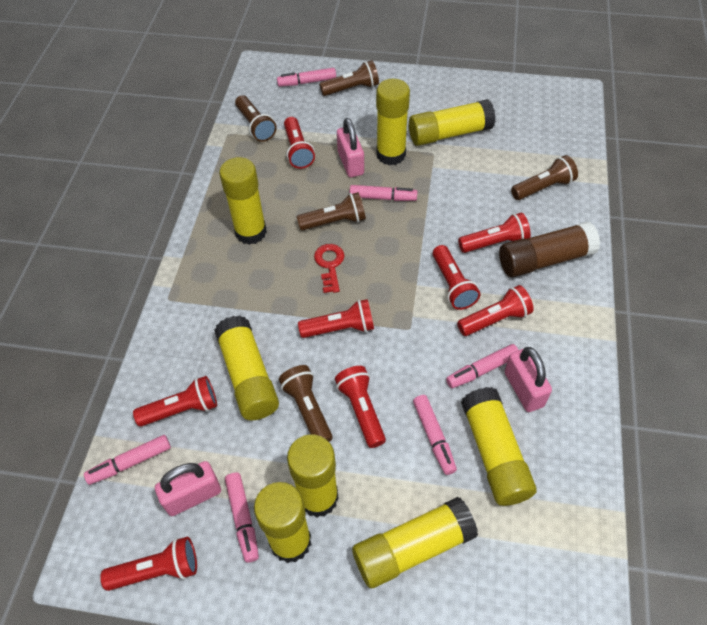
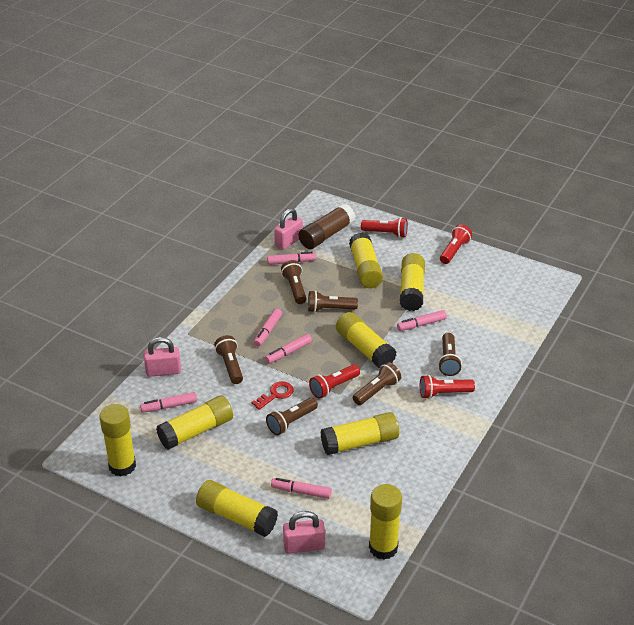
brown flashlight: 5 -> 6
red flashlight: 8 -> 4

